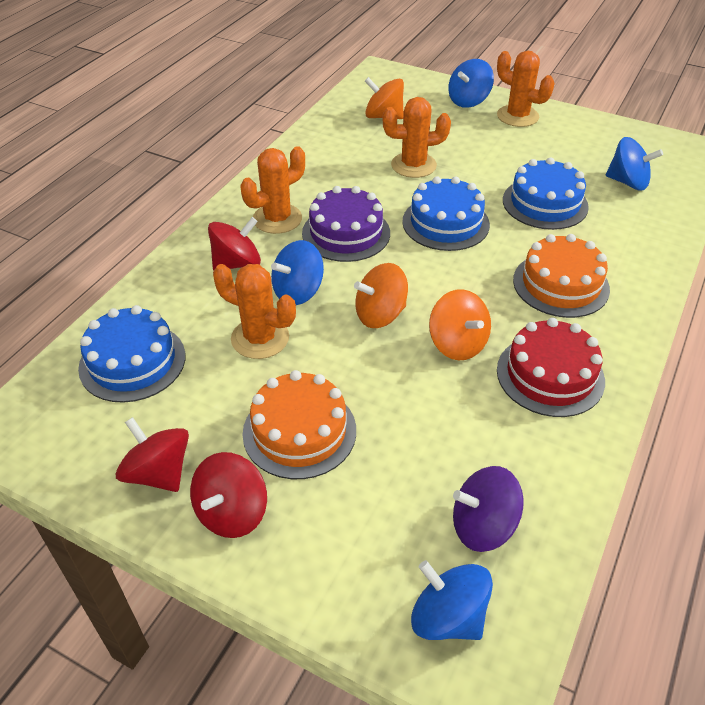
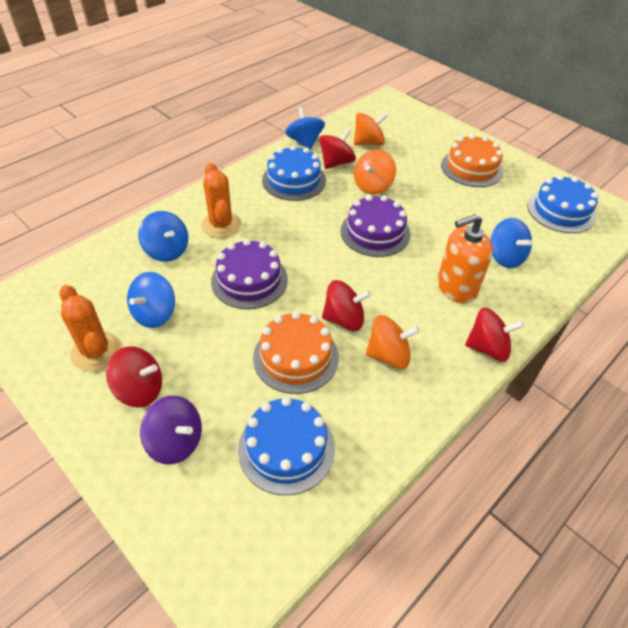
orange cactus: 4 -> 2
orange soap dispenser: 0 -> 1
purple cake: 1 -> 2
red cake: 1 -> 0
red spinning top: 3 -> 4

